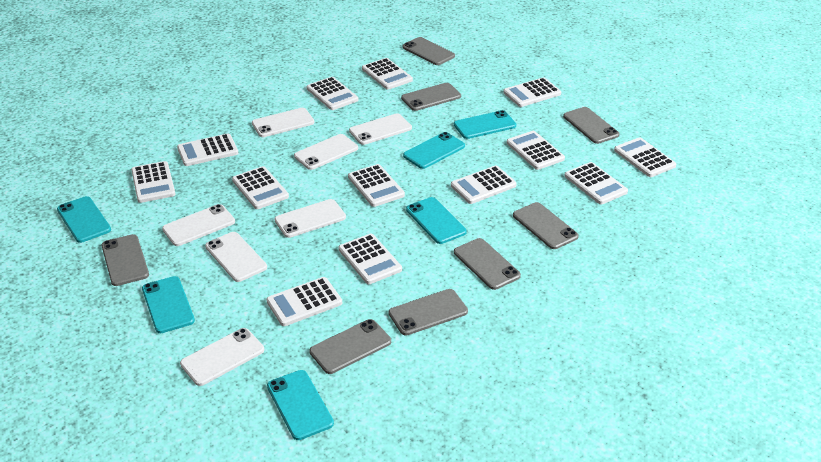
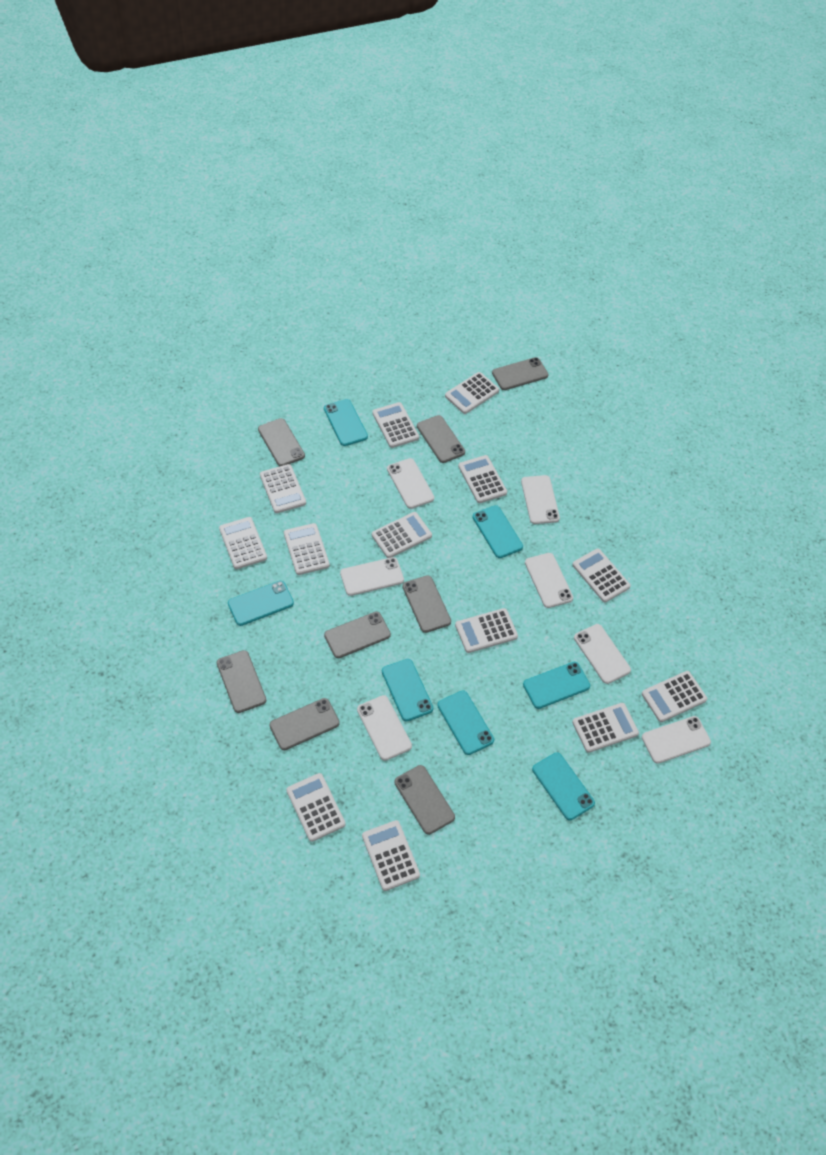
turquoise phone: 6 -> 7

